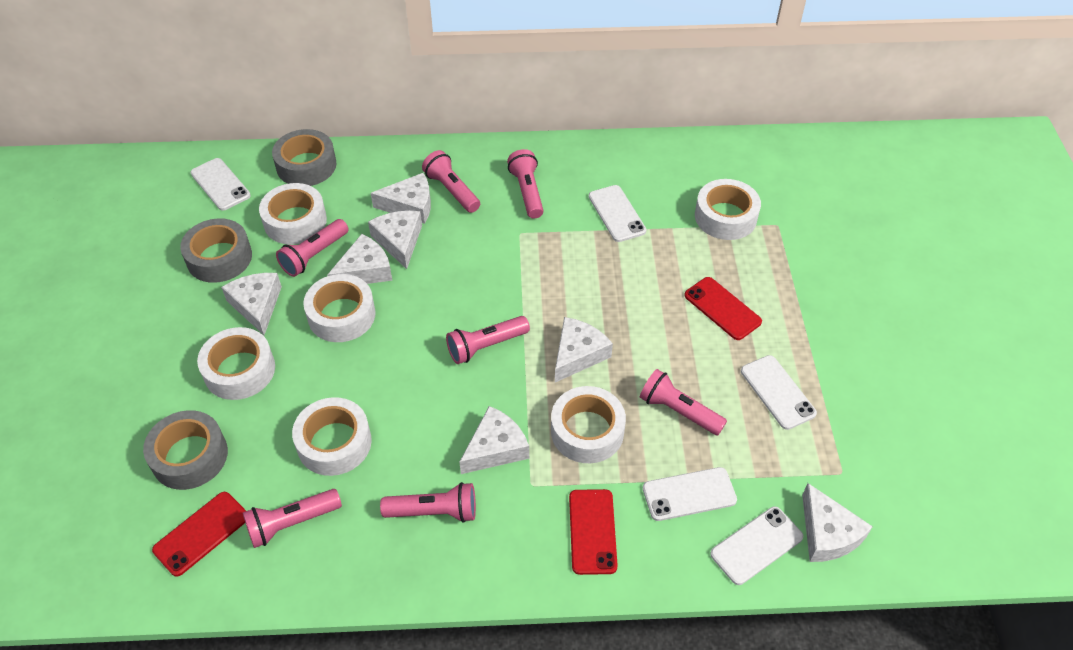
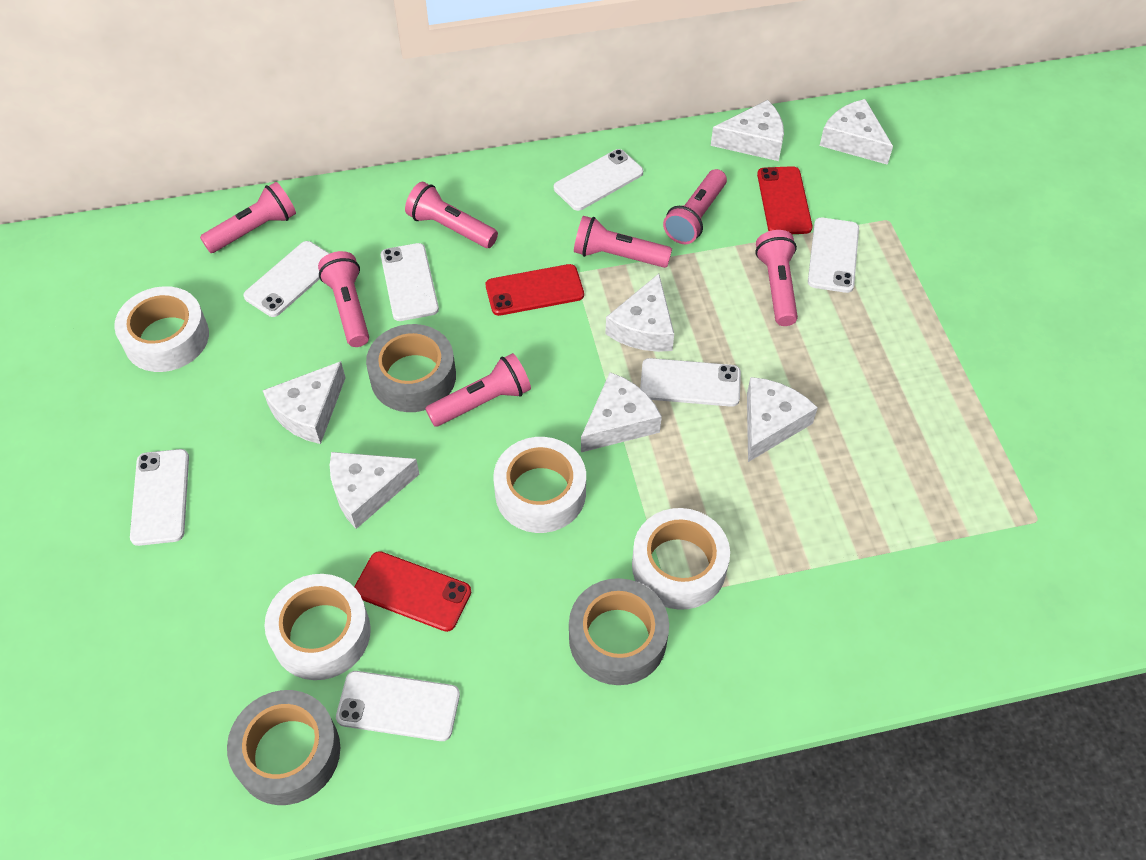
white phone: 5 -> 7
white tape: 6 -> 4

